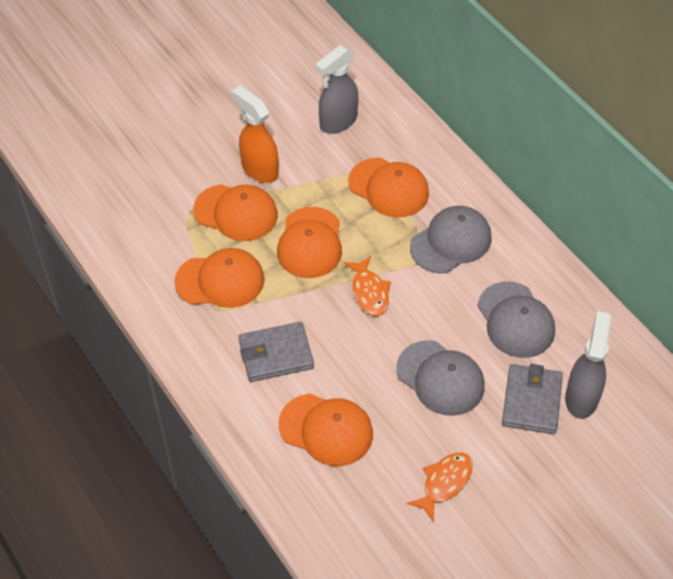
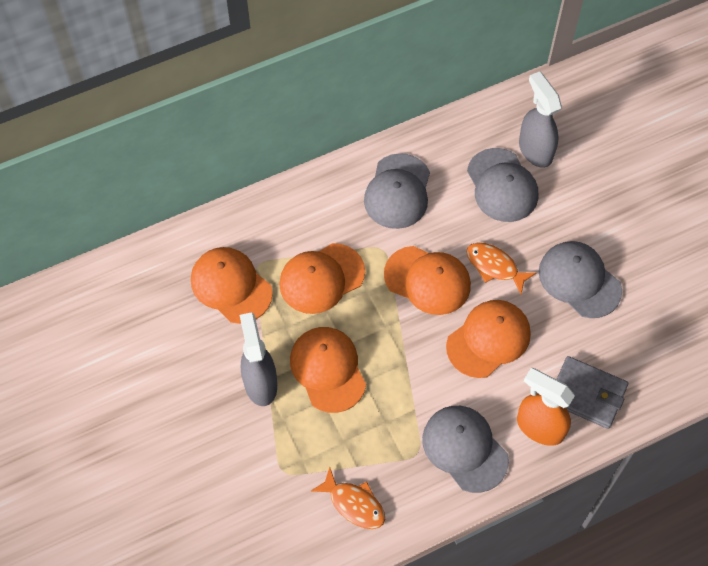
grey cap: 3 -> 4
grey wallet: 2 -> 1

